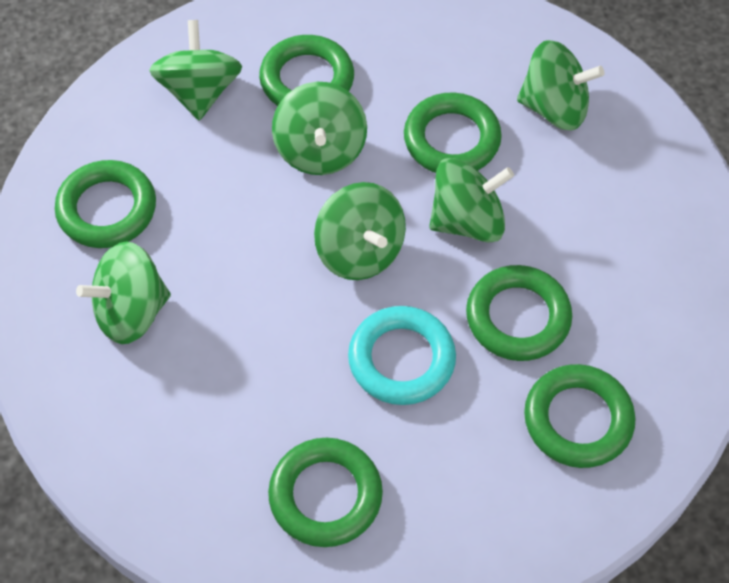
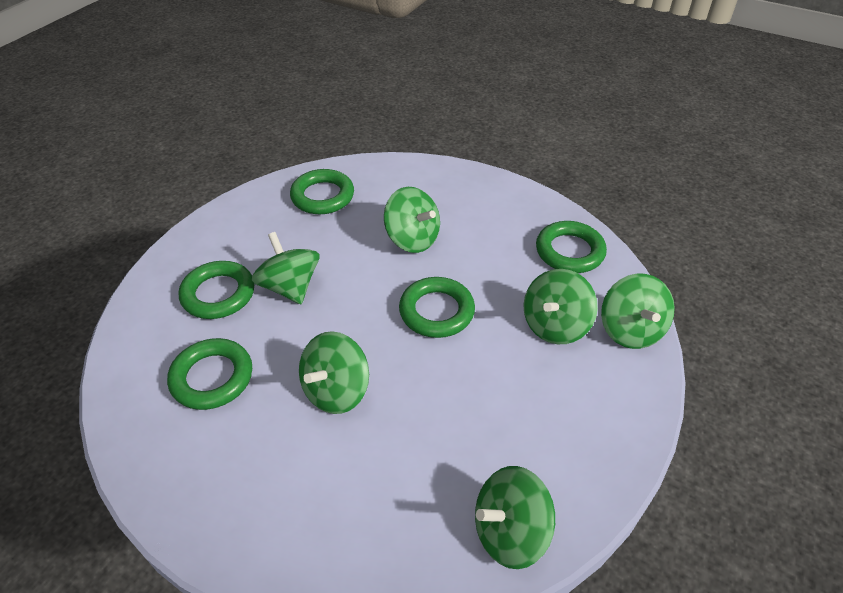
green ring: 6 -> 5
turquoise ring: 1 -> 0

